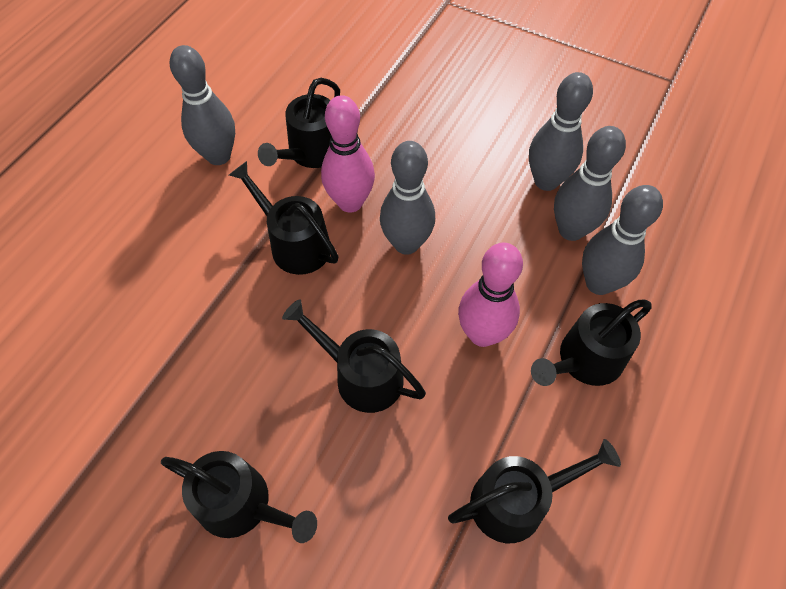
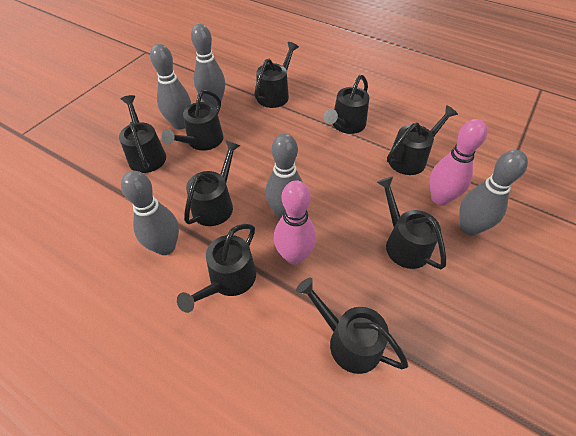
black watering can: 6 -> 9

